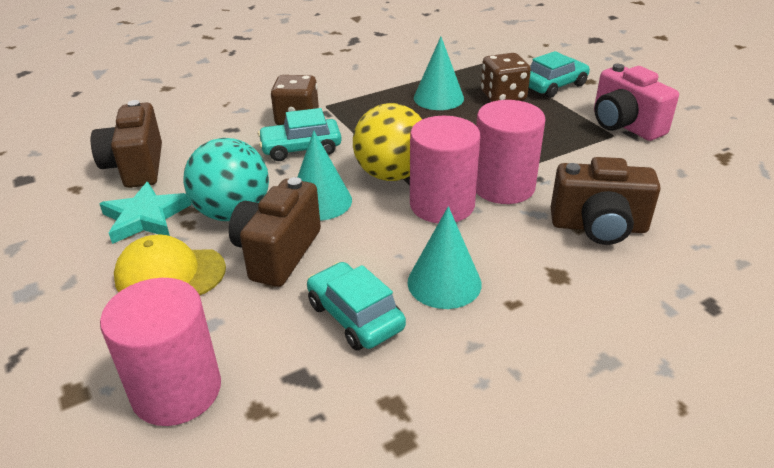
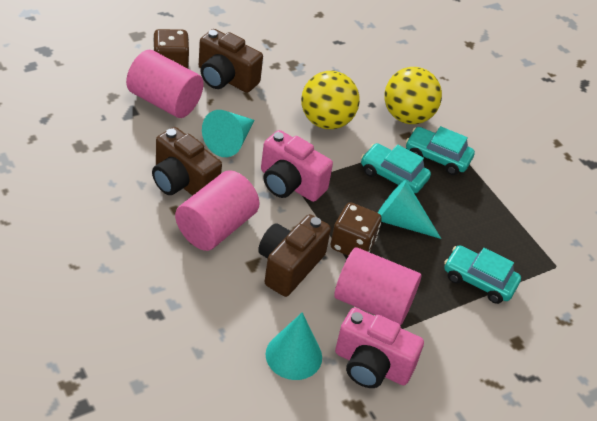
pink camera: 1 -> 2
turquoise ball: 1 -> 0
turquoise star: 1 -> 0
yellow ball: 1 -> 2
yellow cap: 1 -> 0

